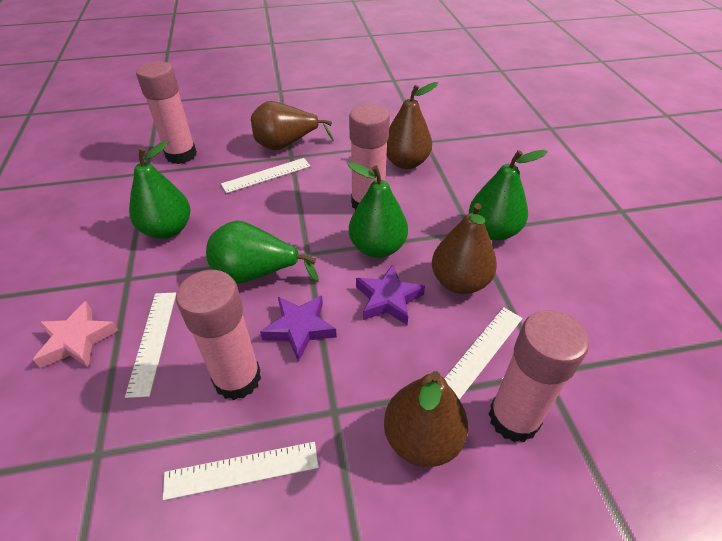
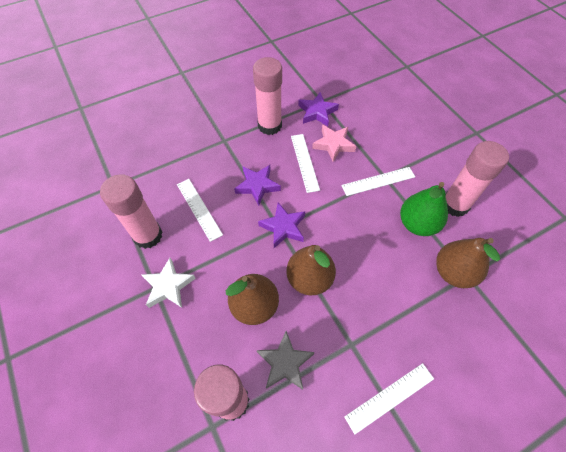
brown pear: 4 -> 3
green pear: 4 -> 1
grey star: 0 -> 1
purple star: 2 -> 3
white star: 0 -> 1

